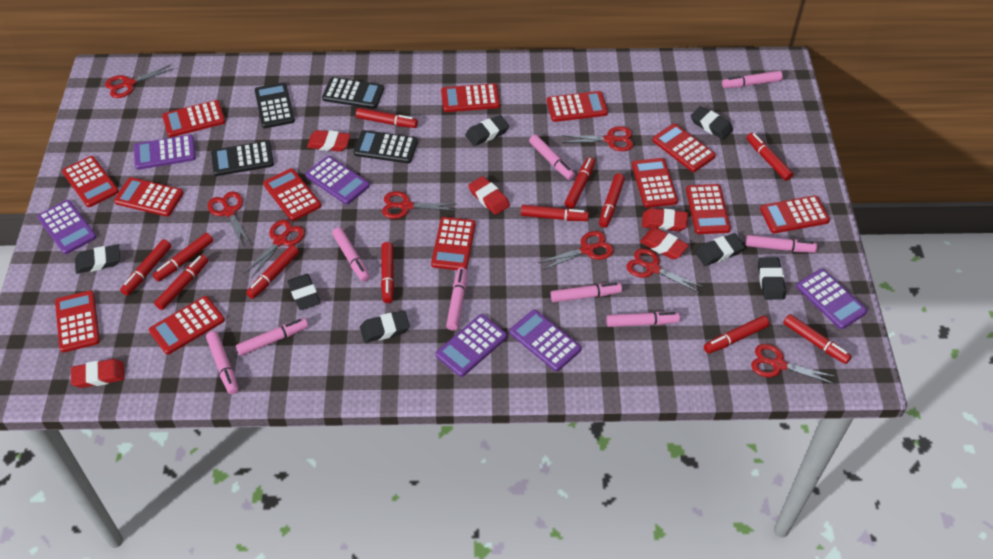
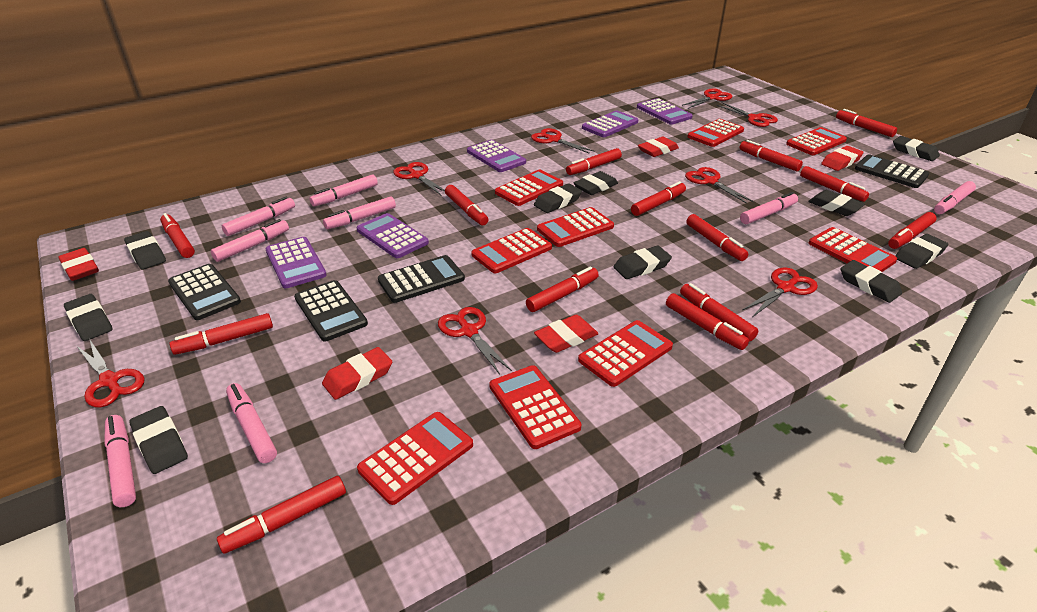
black eraser: 7 -> 10
pink marker: 9 -> 8
purple calculator: 6 -> 5
red calculator: 13 -> 9
red marker: 12 -> 14

